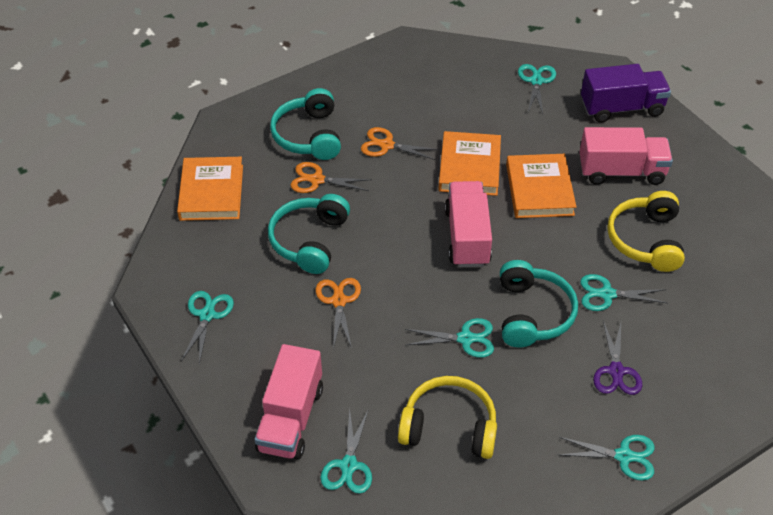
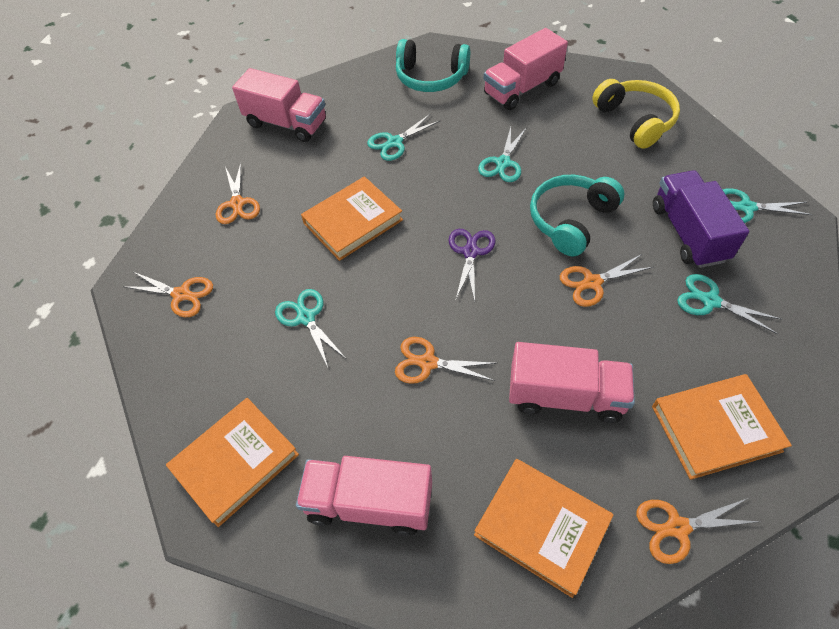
orange book: 3 -> 4
orange scissors: 3 -> 5
pink truck: 3 -> 4
turquoise headphones: 3 -> 2
turquoise scissors: 6 -> 5
yellow headphones: 2 -> 1

